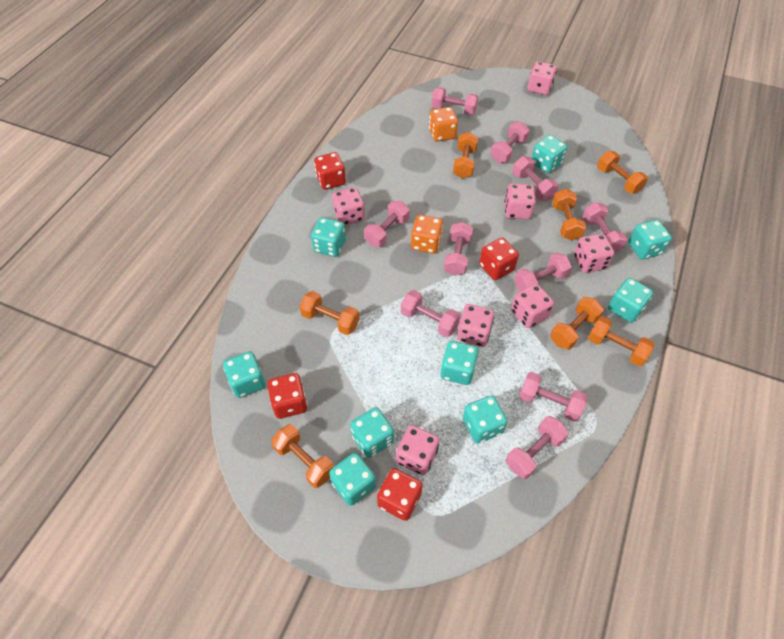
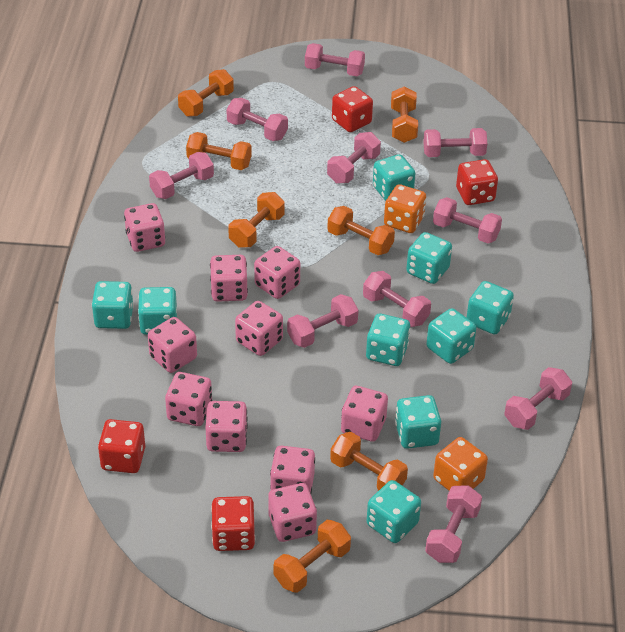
pink dice: 7 -> 10

